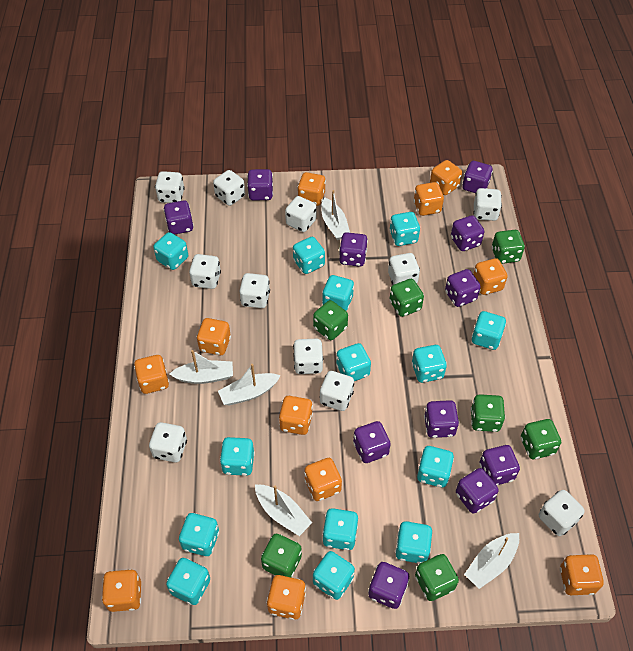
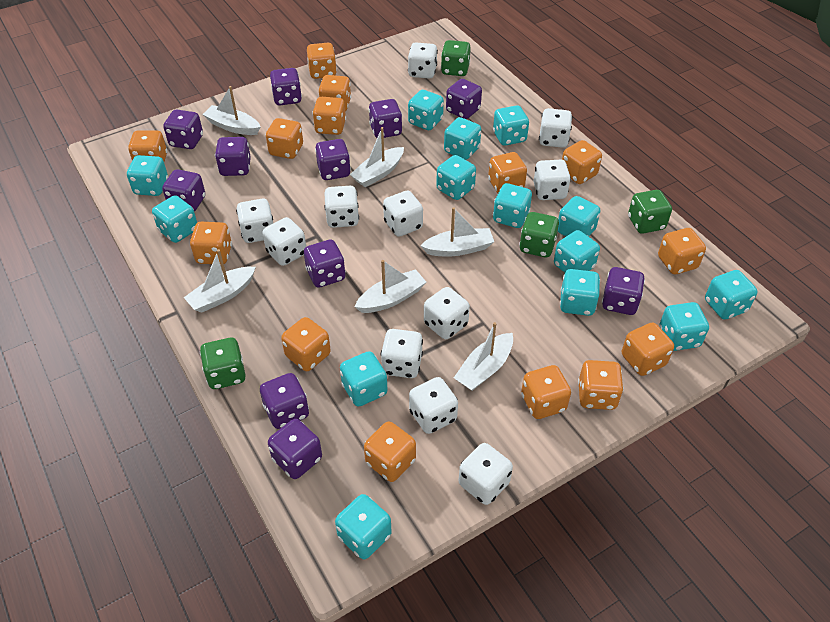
green dice: 7 -> 4
orange dice: 11 -> 14
white boat: 5 -> 6

